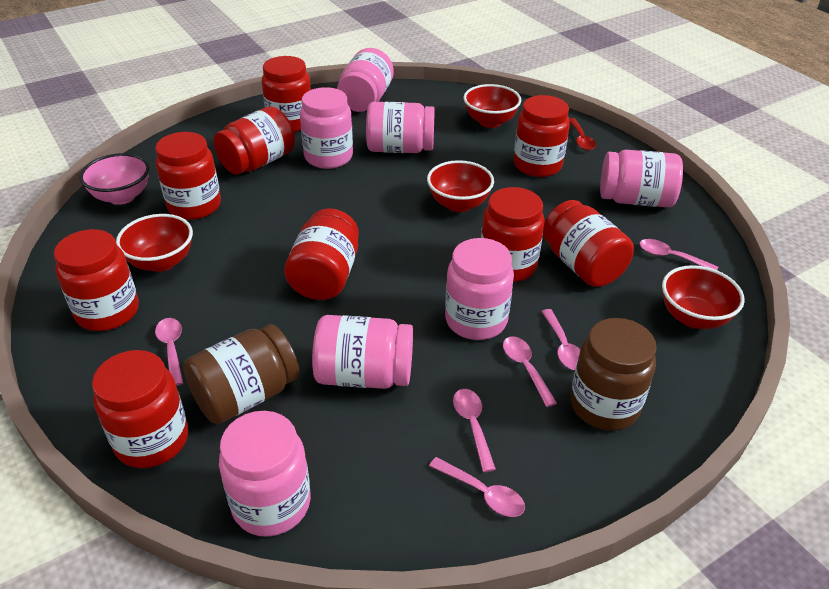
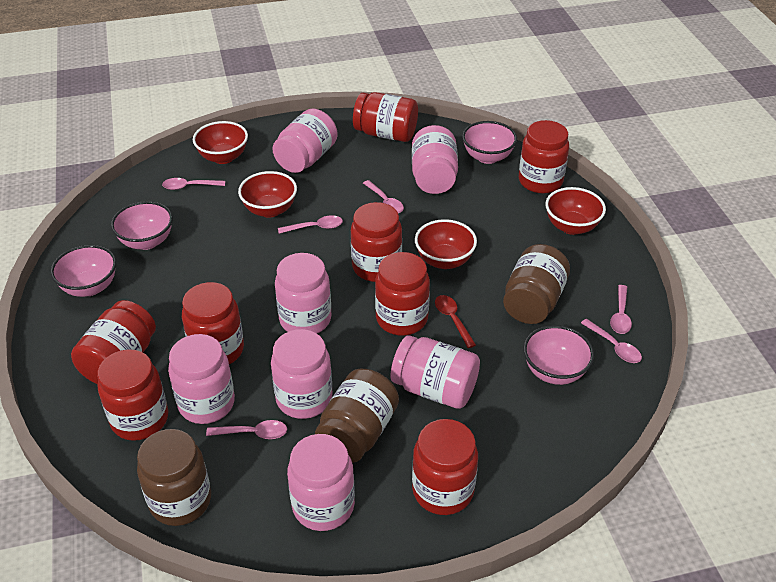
brown jar: 2 -> 3
pink bowl: 1 -> 4
red jar: 9 -> 8

